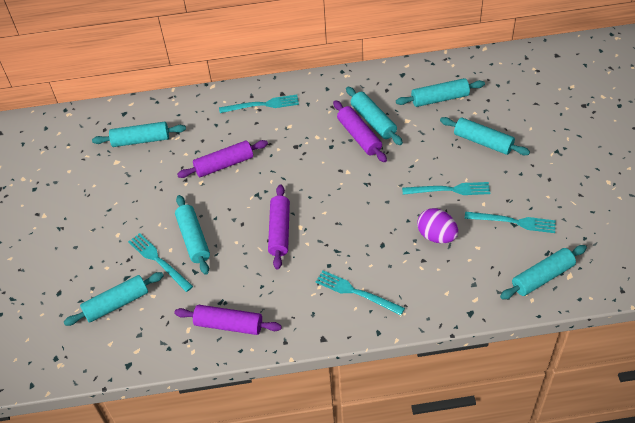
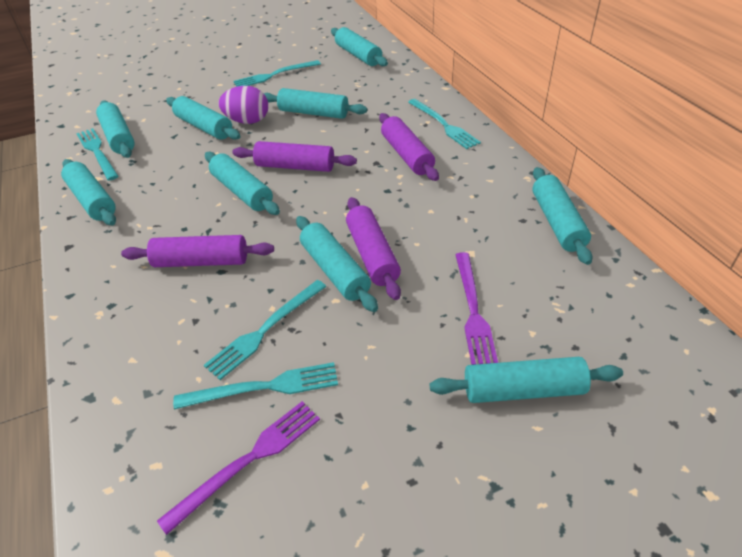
purple fork: 0 -> 2
turquoise rolling pin: 7 -> 9

